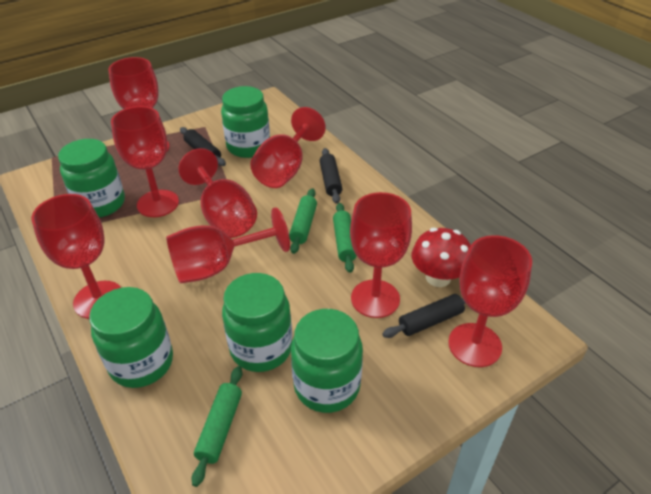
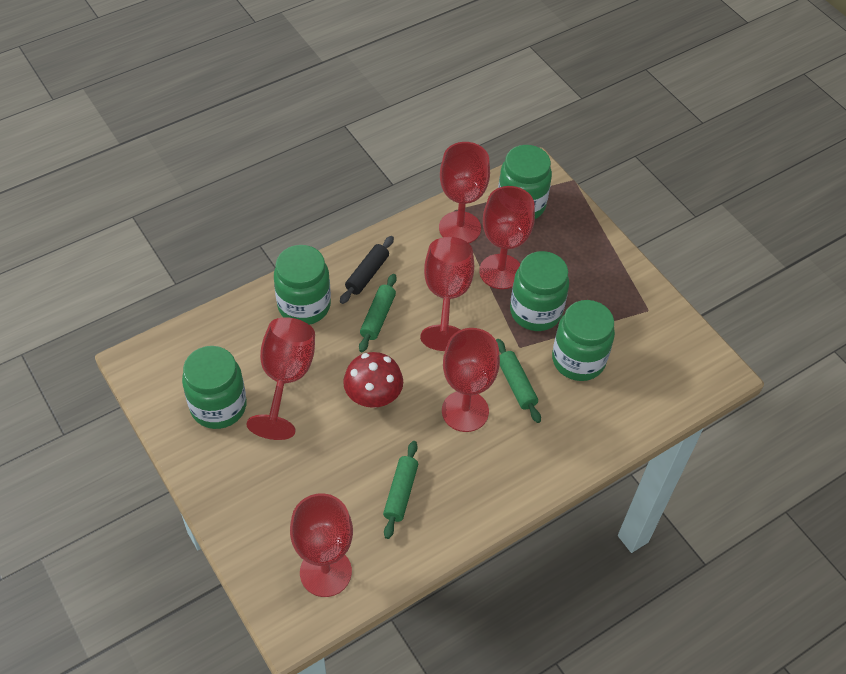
black rolling pin: 3 -> 1
red goblet: 8 -> 6

